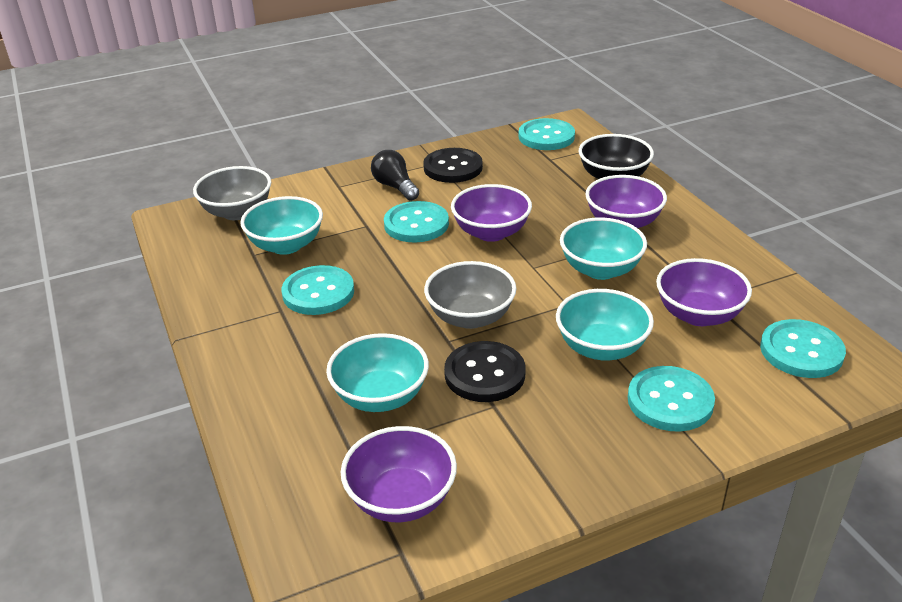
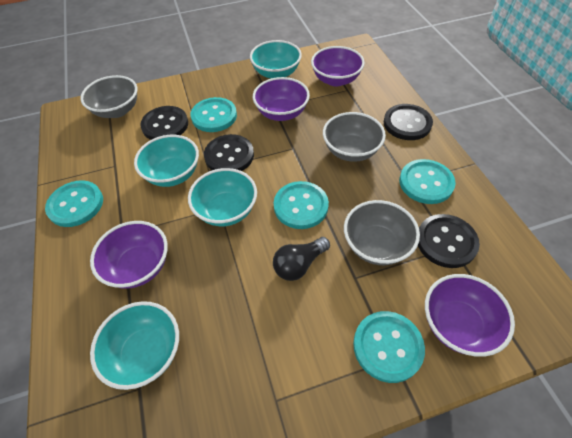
black bowl: 1 -> 0
black button: 2 -> 4
grey bowl: 2 -> 3

